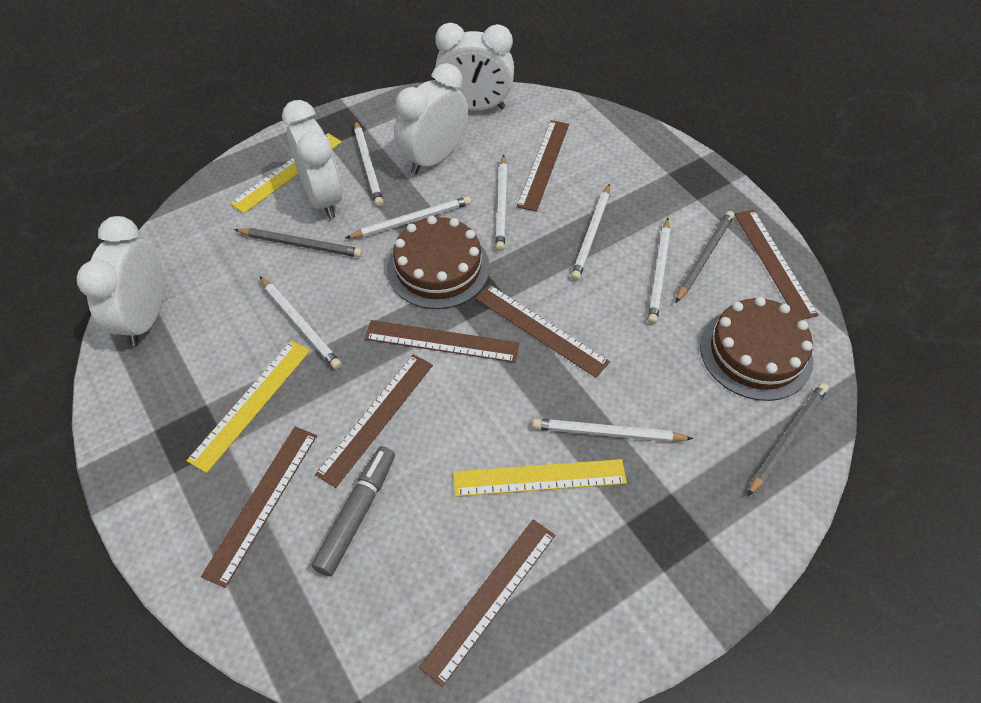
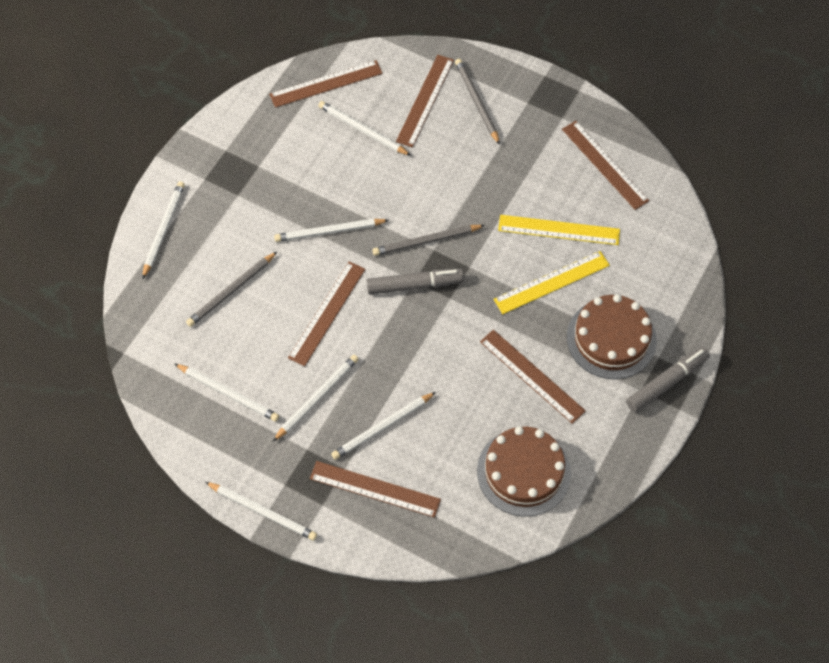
brown ruler: 7 -> 6
grey marker: 1 -> 2
white clock: 4 -> 0
yellow ruler: 3 -> 2

